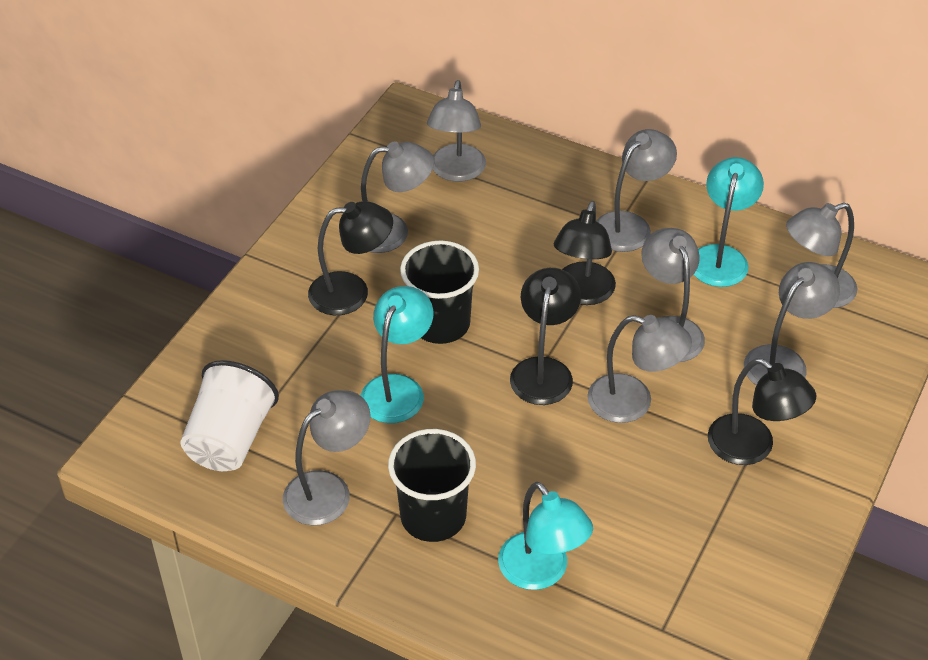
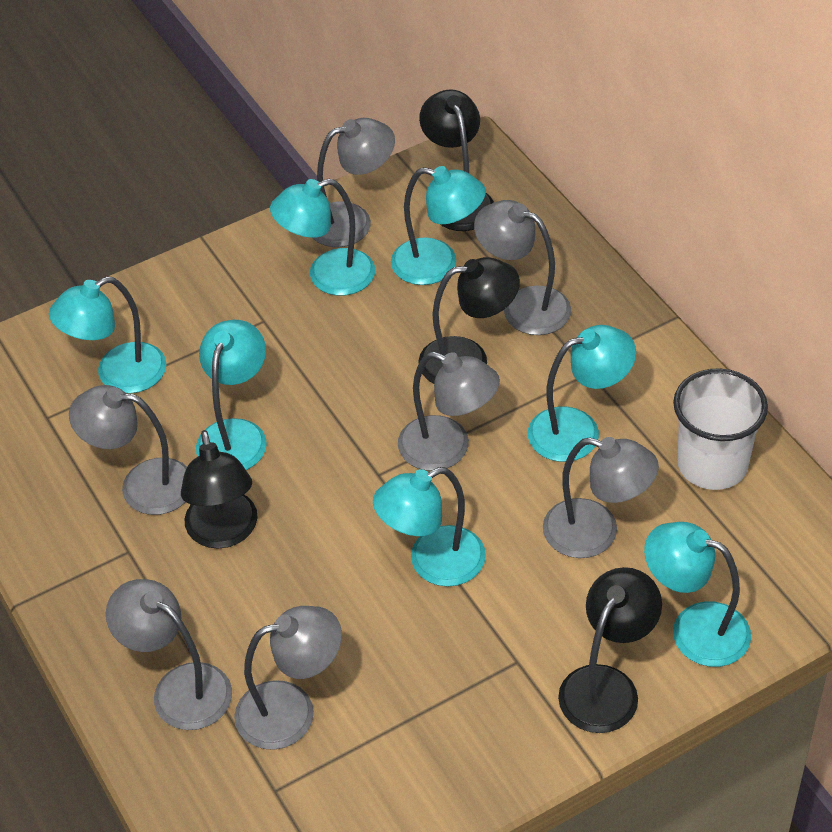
black cup: 2 -> 0
grey lamp: 8 -> 7
turquoise lamp: 3 -> 7

